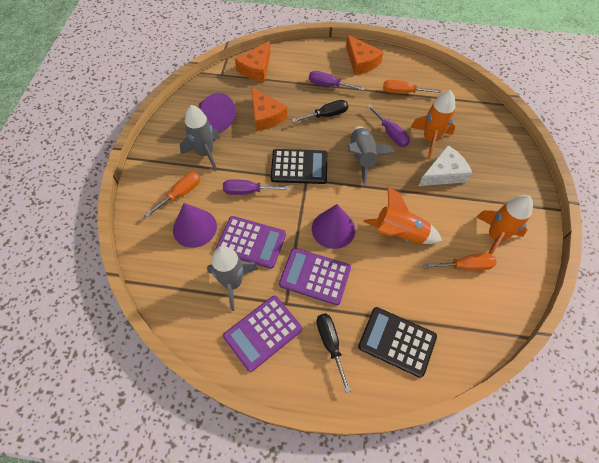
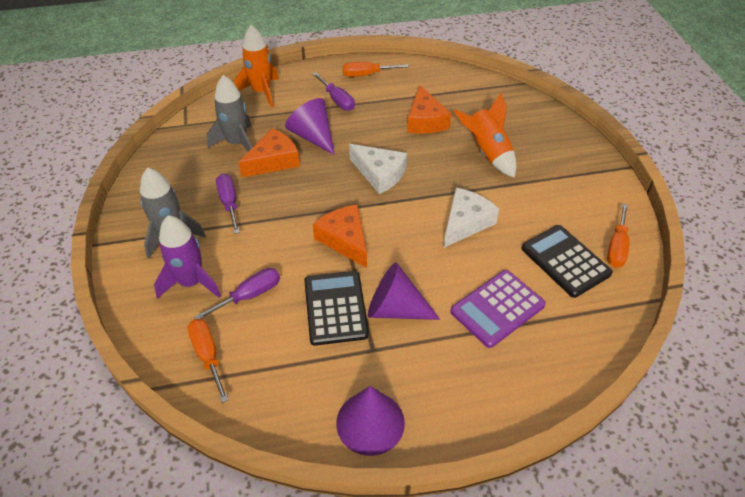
black screwdriver: 2 -> 0
grey rocket: 3 -> 2
orange rocket: 3 -> 2
purple calculator: 3 -> 1
purple rocket: 0 -> 1
white cheese: 1 -> 2

